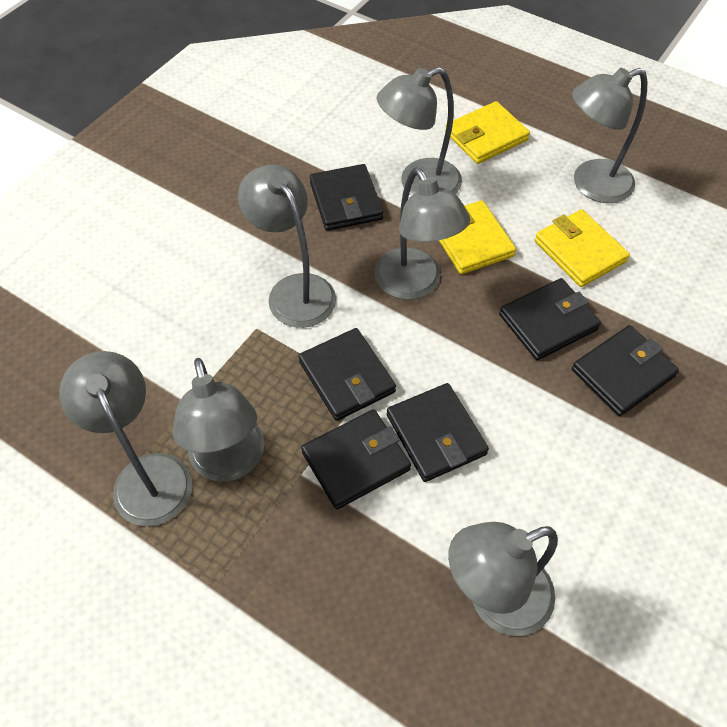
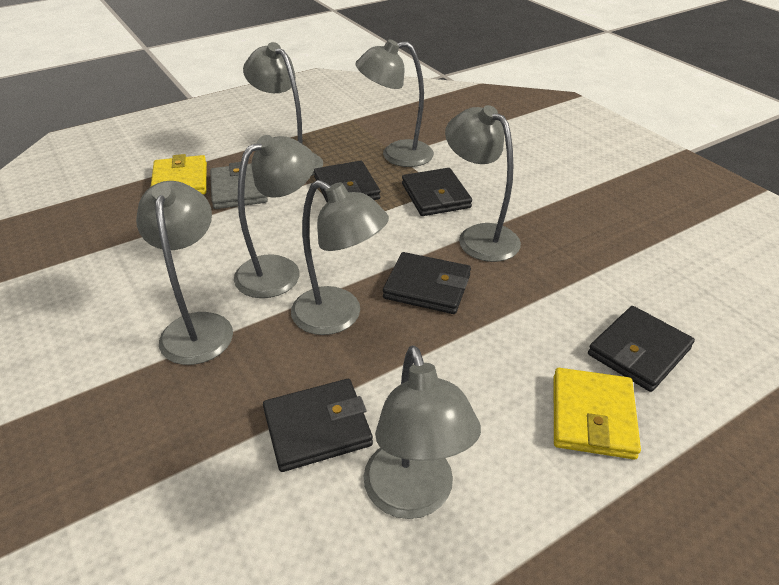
black wallet: 6 -> 5
grey wallet: 0 -> 1
yellow wallet: 3 -> 2

